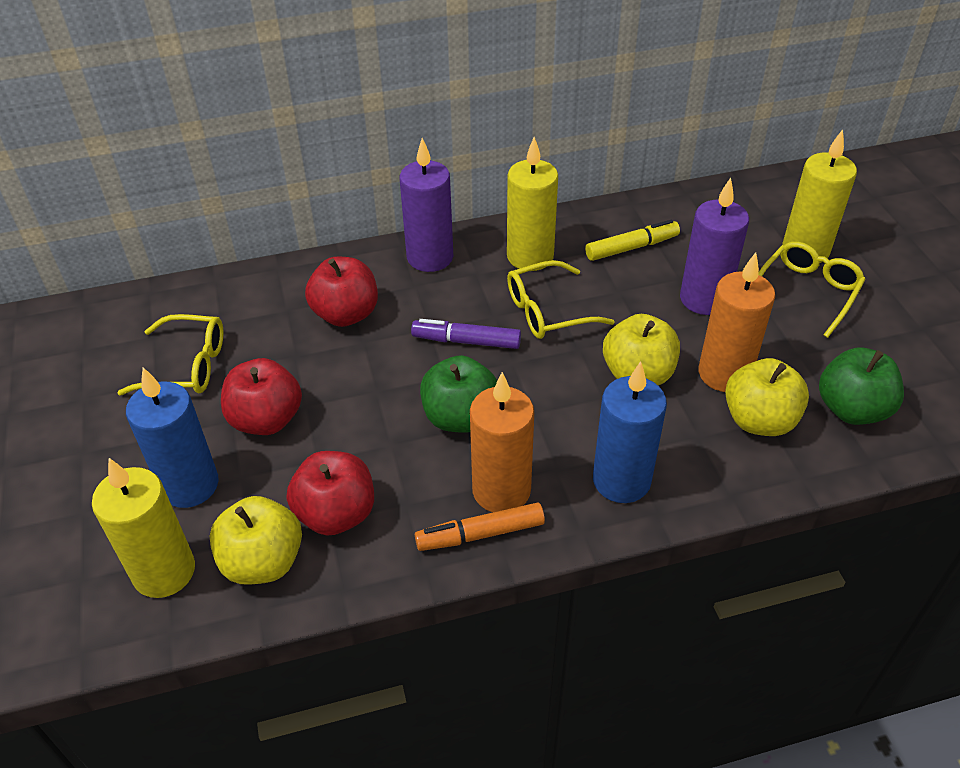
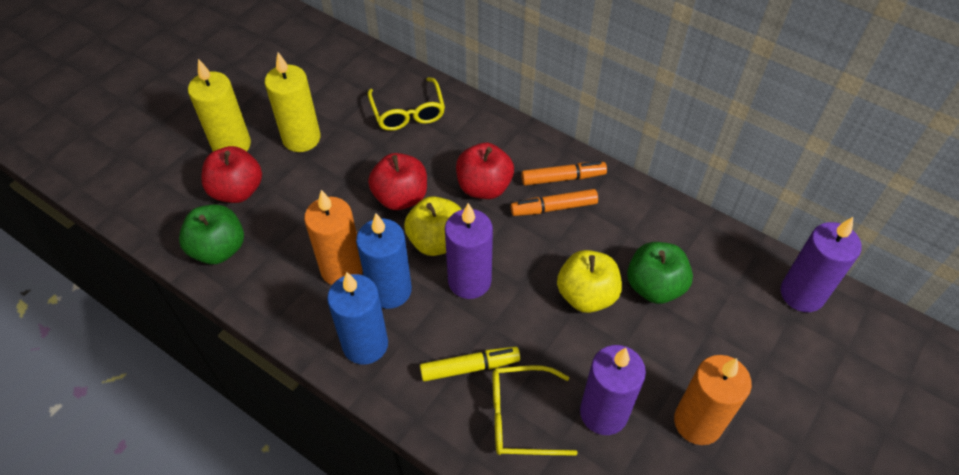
orange marker: 1 -> 2
purple candle: 2 -> 3
purple marker: 1 -> 0
yellow apple: 3 -> 2
yellow candle: 3 -> 2
yellow glasses: 3 -> 2

